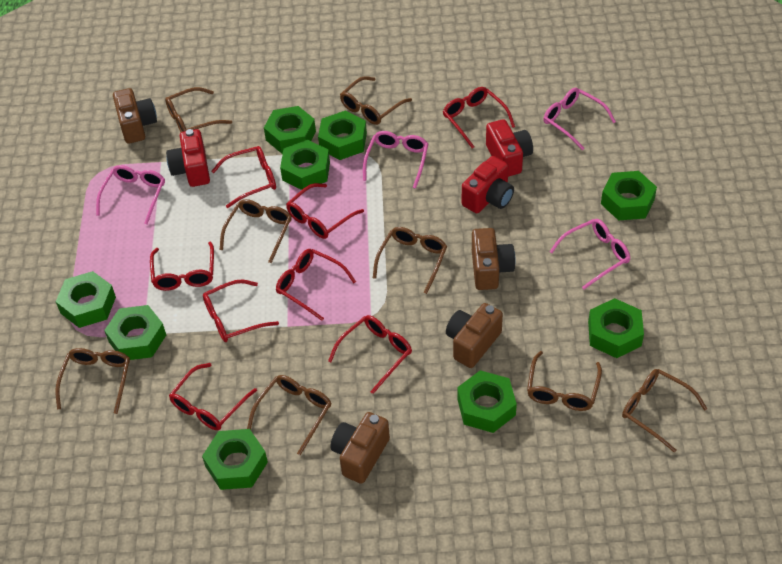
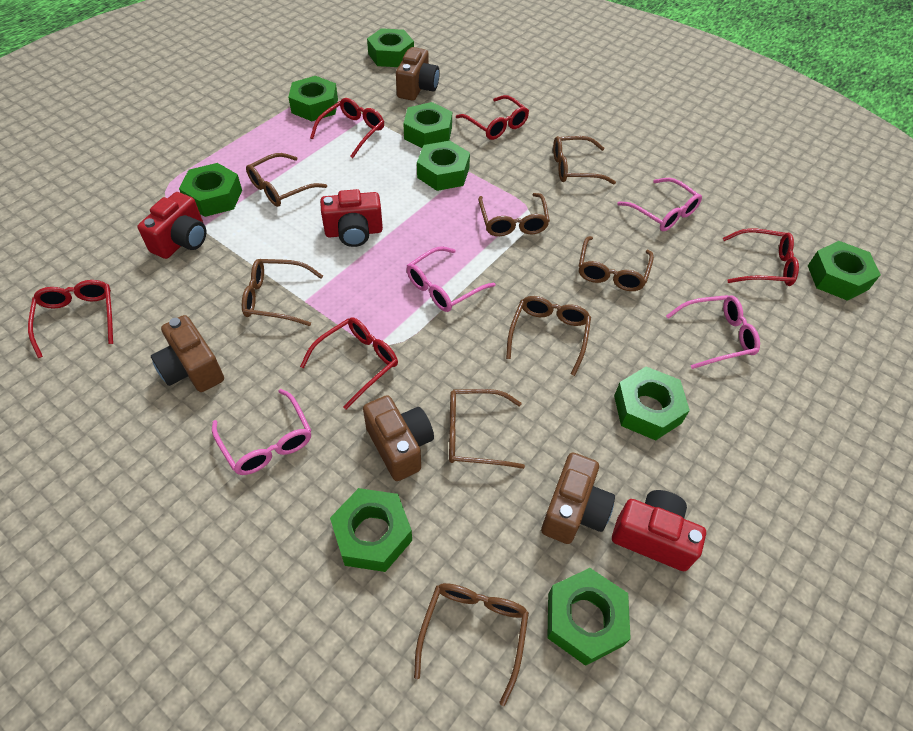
red glasses: 8 -> 5

